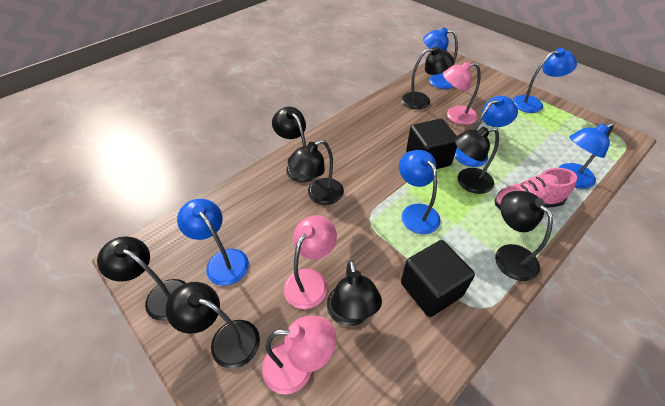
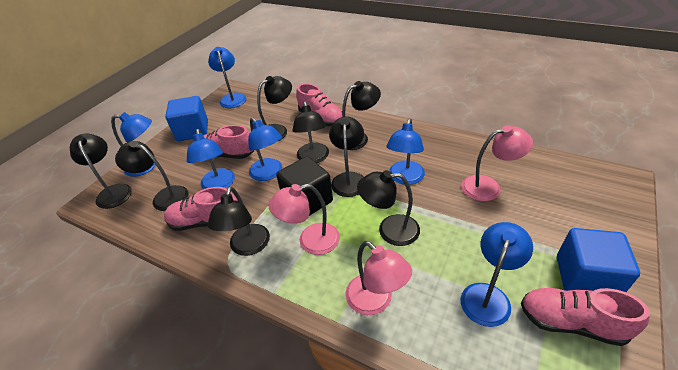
black cube: 2 -> 1
blue cube: 0 -> 2
pink shoe: 1 -> 4

